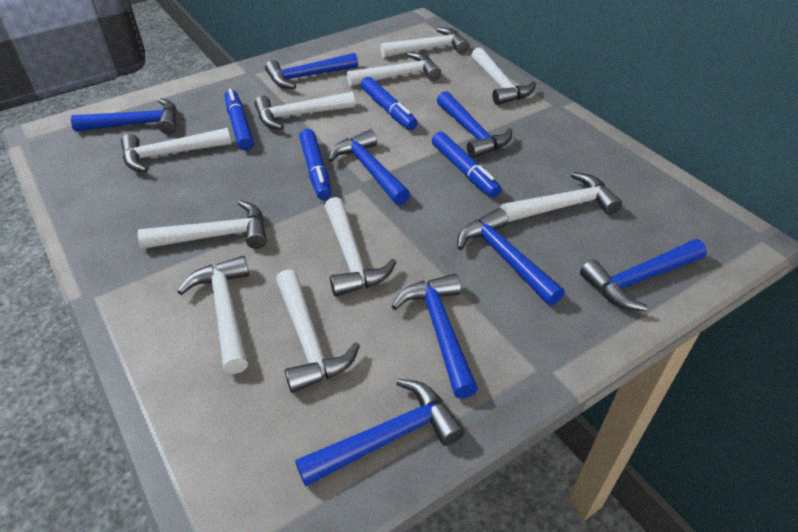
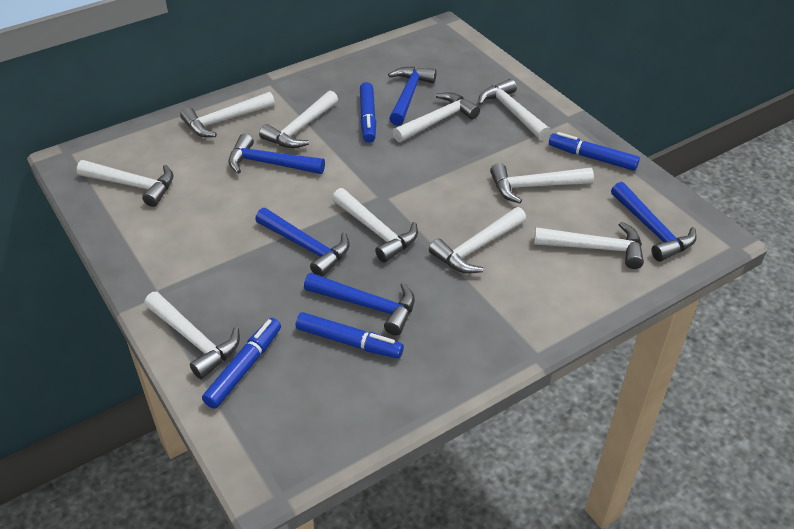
blue hammer: 8 -> 5

